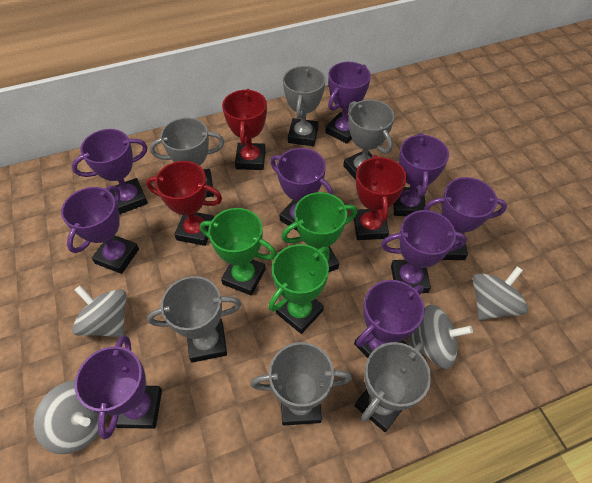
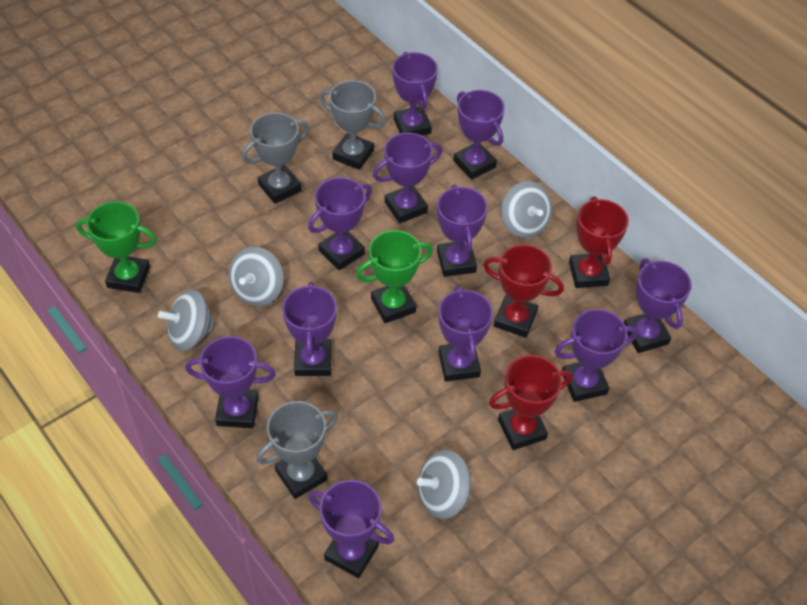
green trophy: 3 -> 2
grey trophy: 6 -> 3
purple trophy: 9 -> 11

